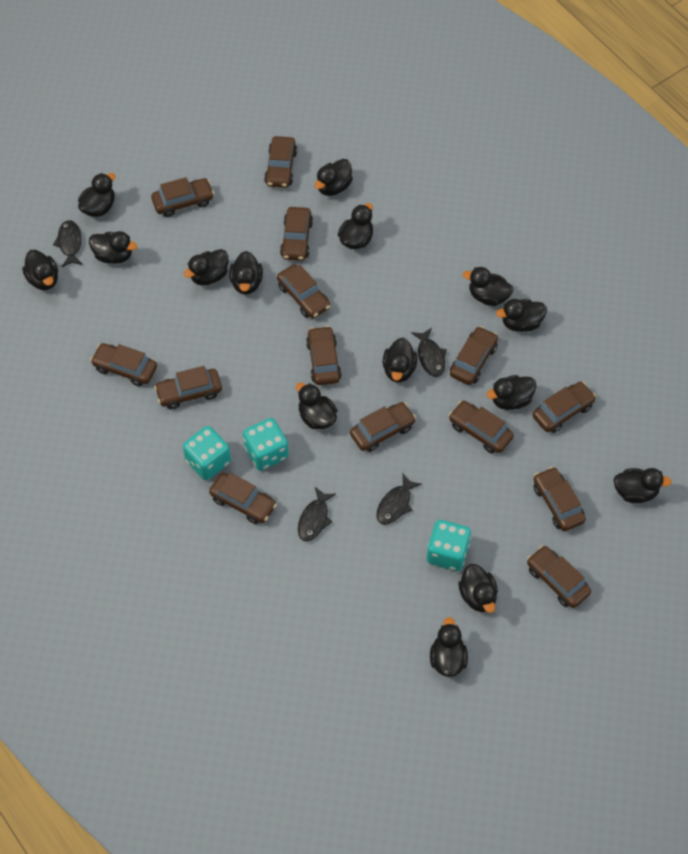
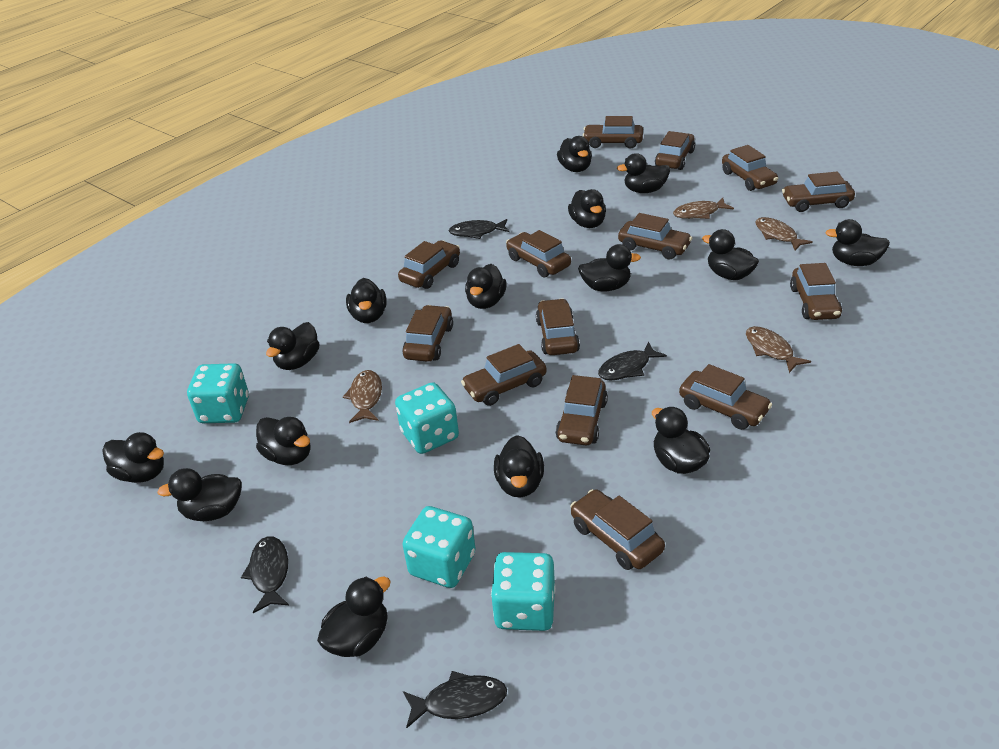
brown fish: 0 -> 4
turquoise dice: 3 -> 4

